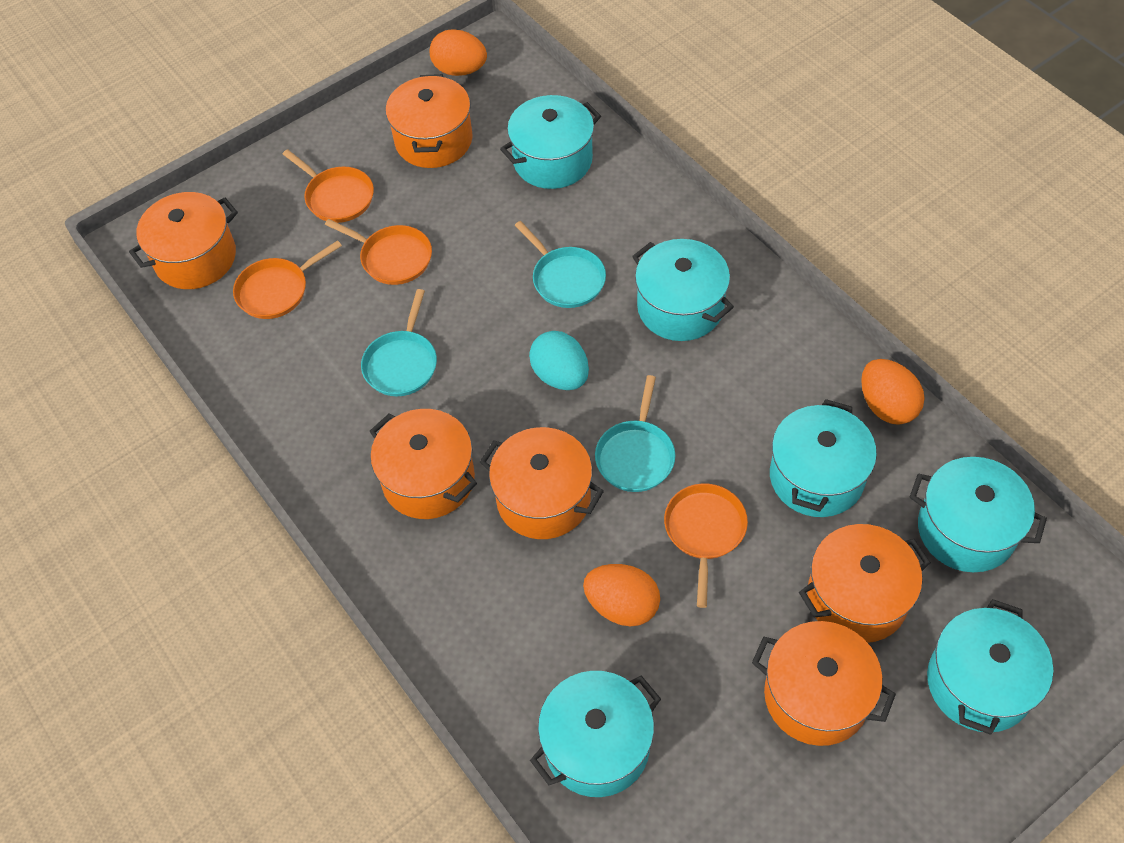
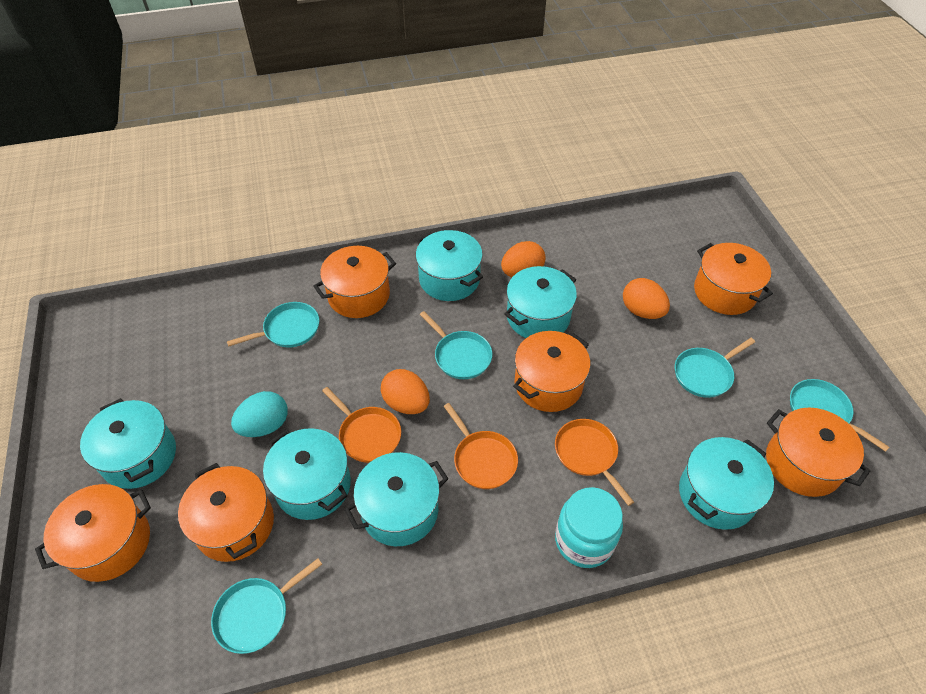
orange pan: 4 -> 3
turquoise jar: 0 -> 1
turquoise pan: 3 -> 5

